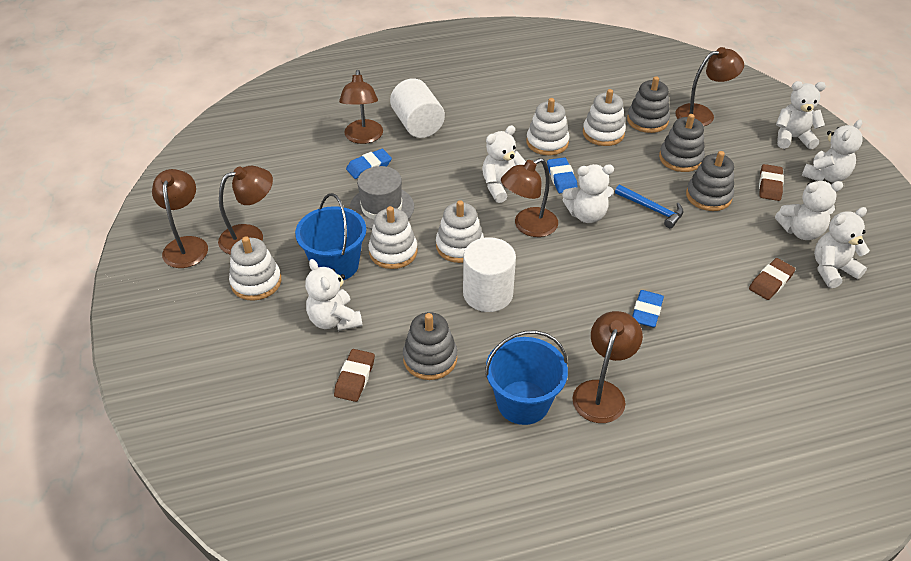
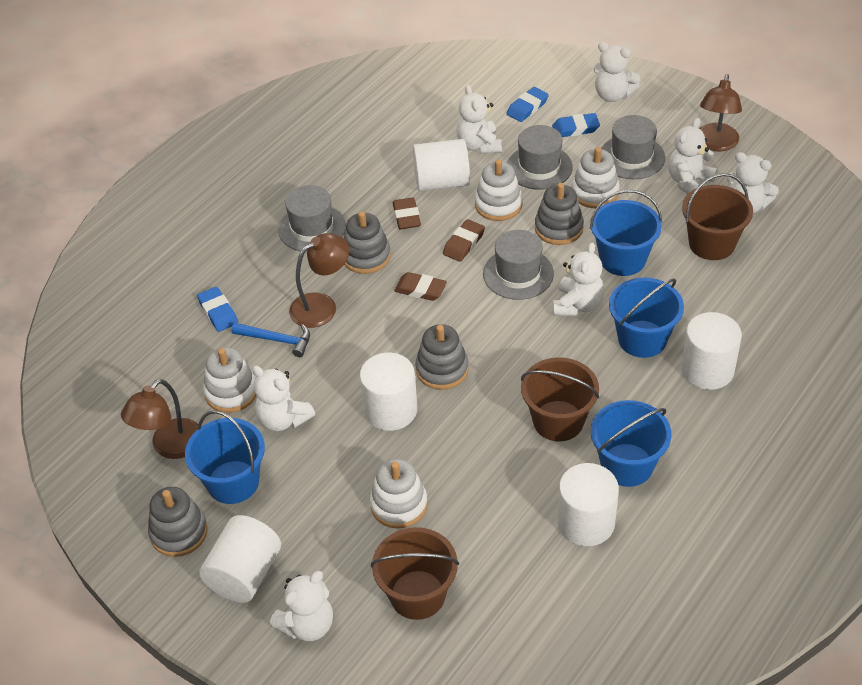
blue bucket: 2 -> 4
brown bucket: 0 -> 3
brown lamp: 6 -> 3
grey hat: 1 -> 4
white cylinder: 2 -> 5
white stacking toy: 5 -> 4

